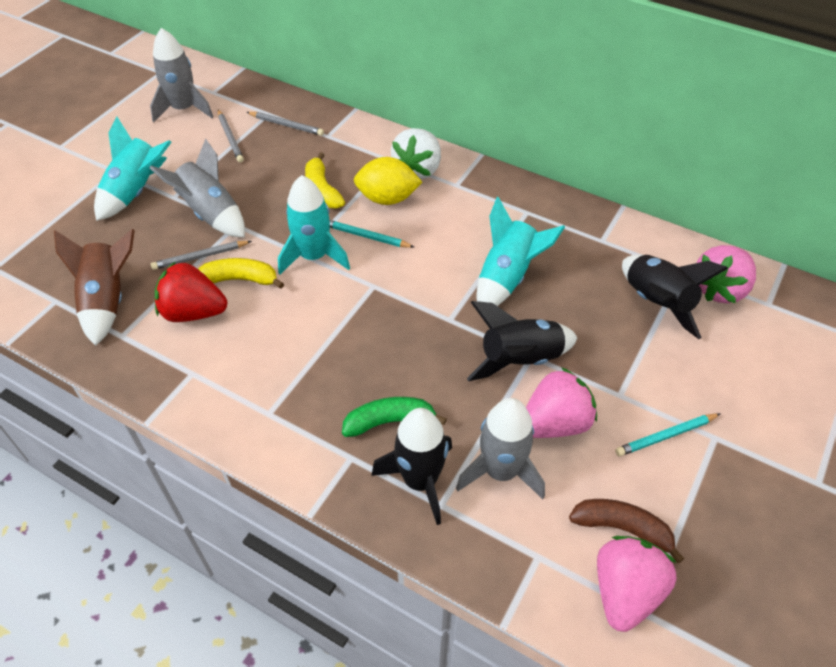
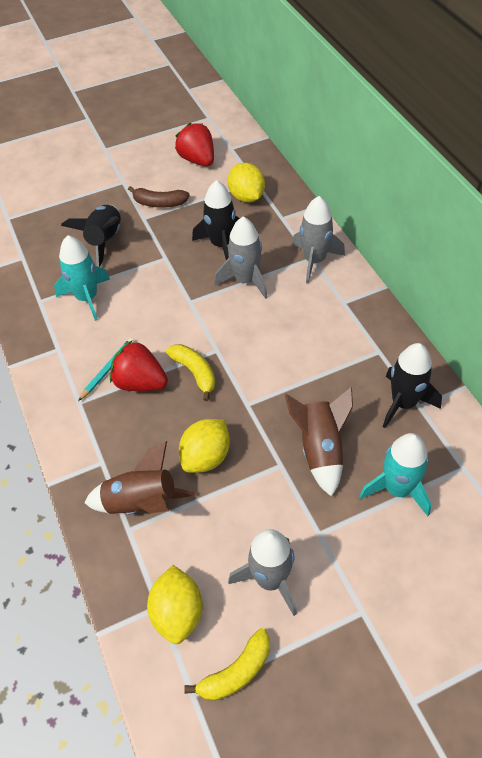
brown rocket: 1 -> 2
green banana: 1 -> 0
grey pencil: 3 -> 0
pink strawberry: 3 -> 0
red strawberry: 1 -> 2
turquoise pencil: 2 -> 1
turquoise rocket: 3 -> 2
white strawberry: 1 -> 0
yellow lemon: 1 -> 3

